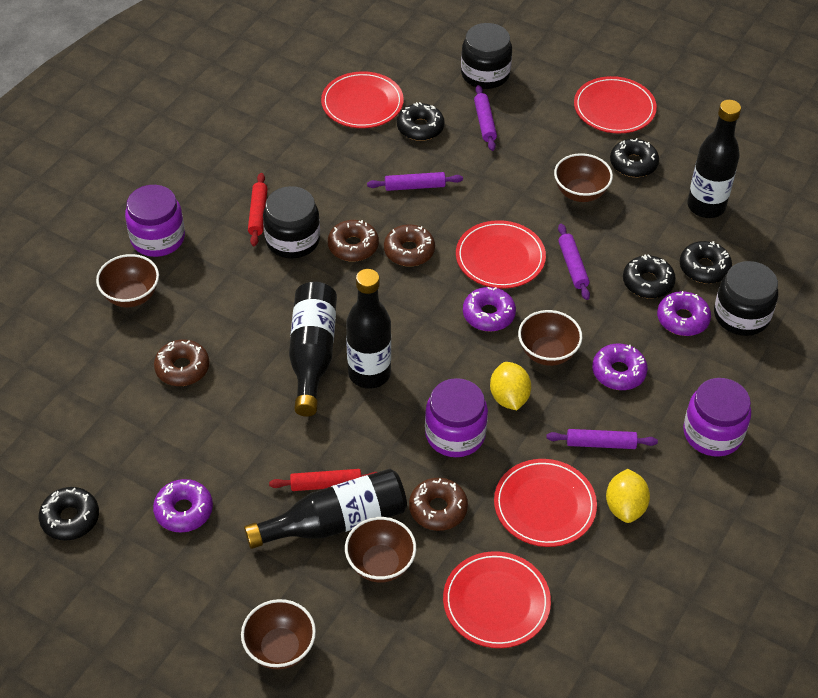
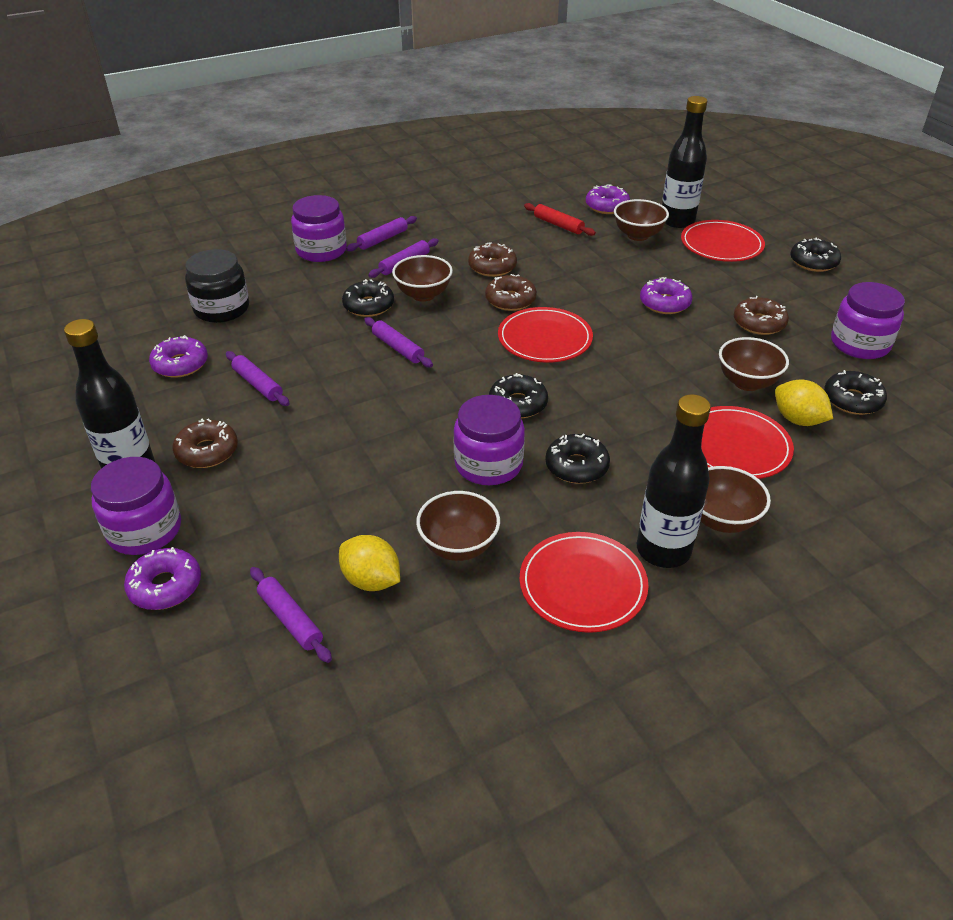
black bottle: 4 -> 3
black jar: 3 -> 1
purple jar: 3 -> 4
purple rolling pin: 4 -> 5
red plate: 5 -> 4
red rolling pin: 2 -> 1

